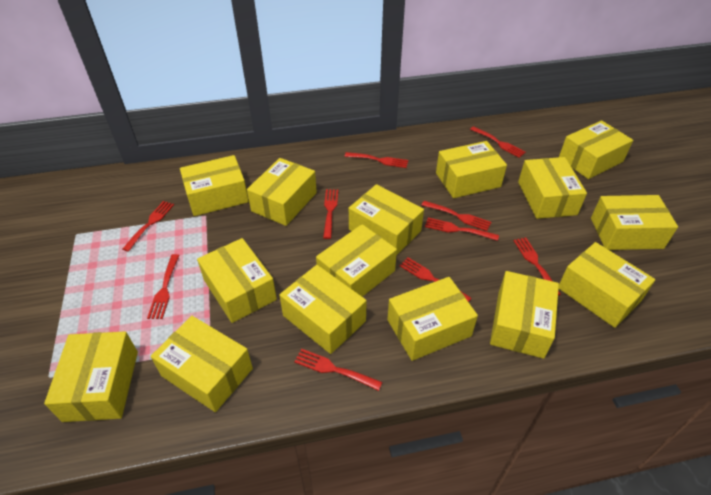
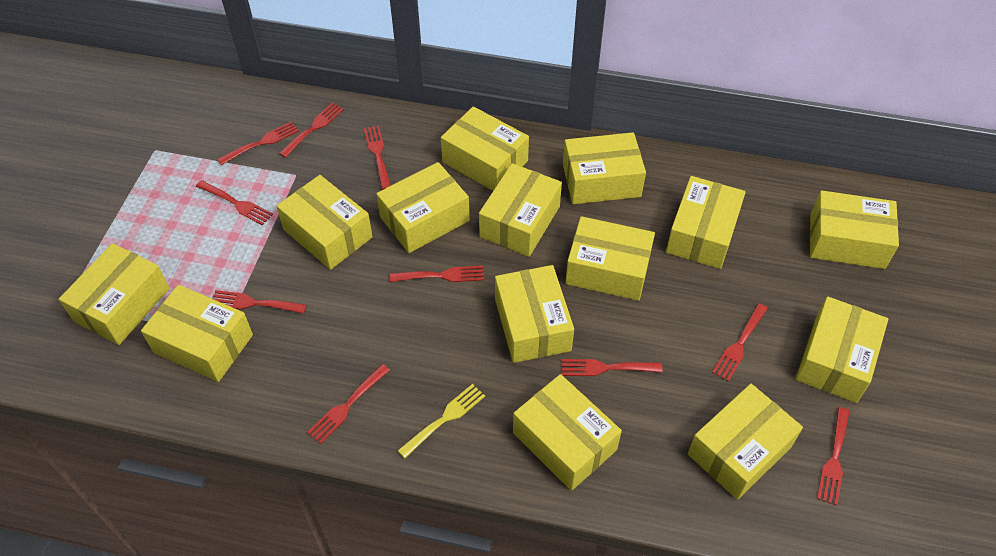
yellow box: 15 -> 14
yellow fork: 0 -> 1

